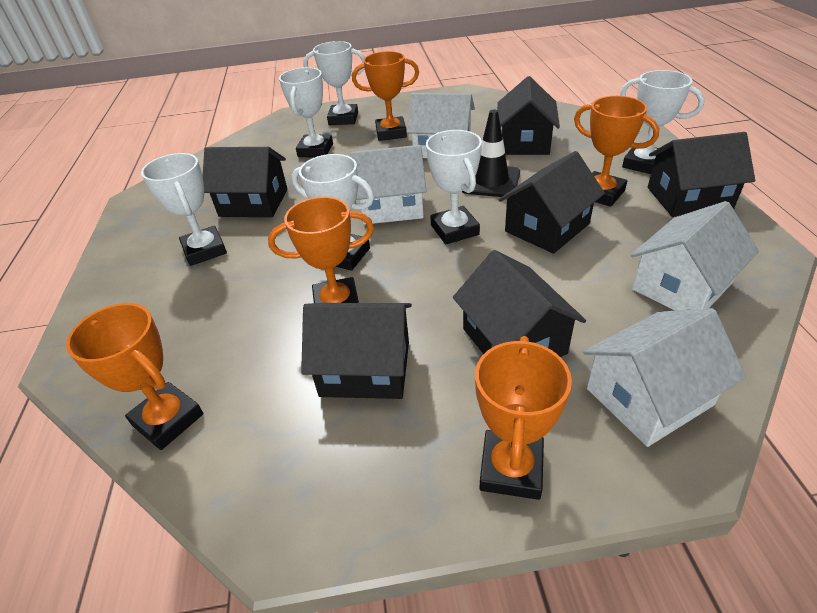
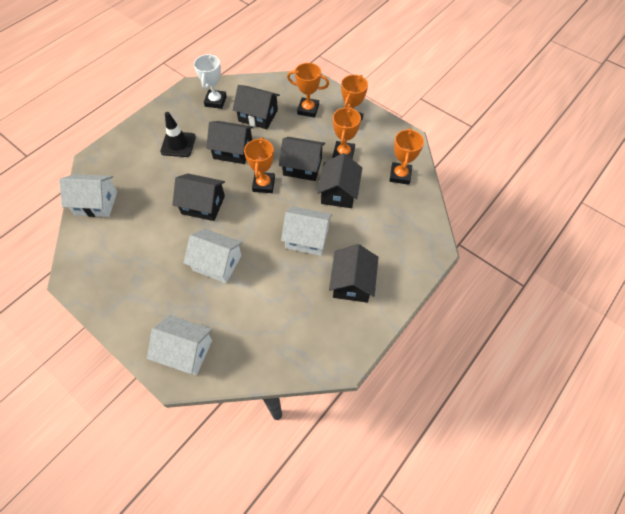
white trophy: 6 -> 1

